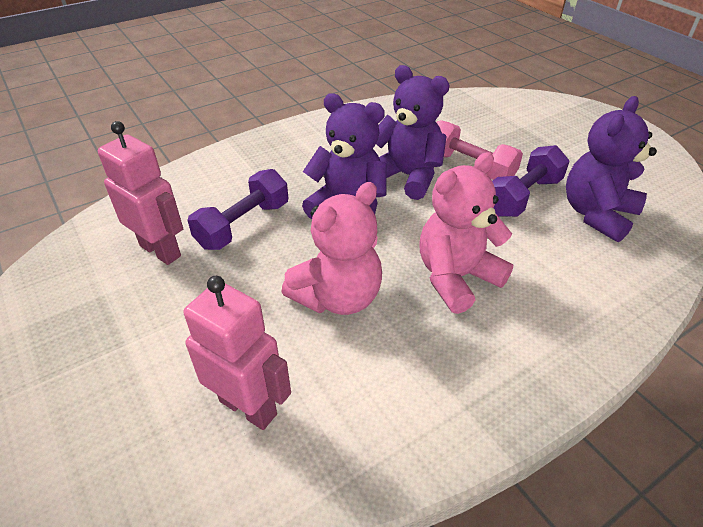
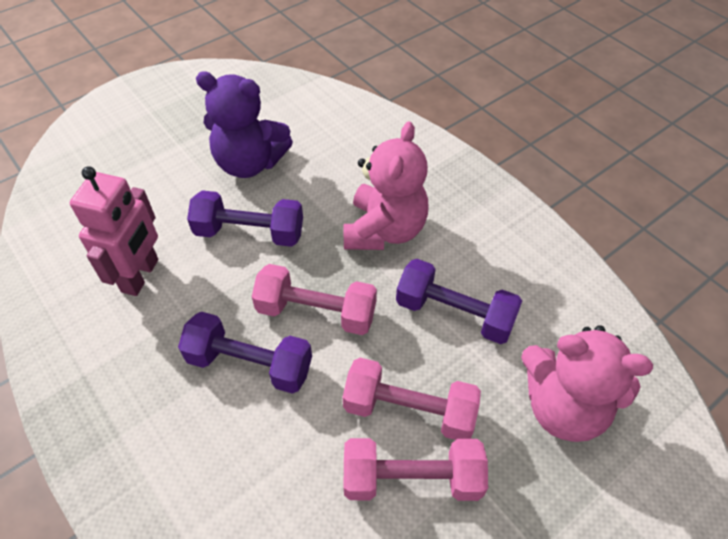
pink dumbbell: 1 -> 3
pink robot: 2 -> 1
purple dumbbell: 2 -> 3
purple teddy bear: 3 -> 1

